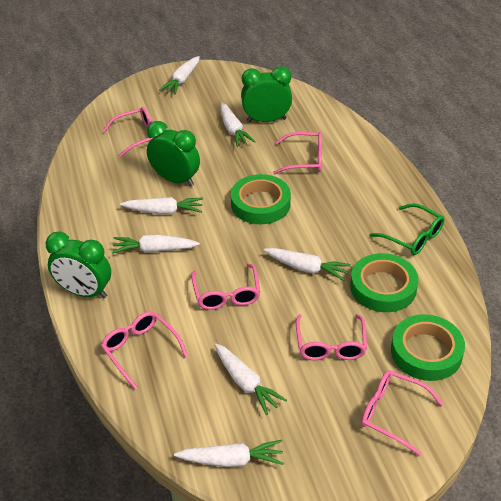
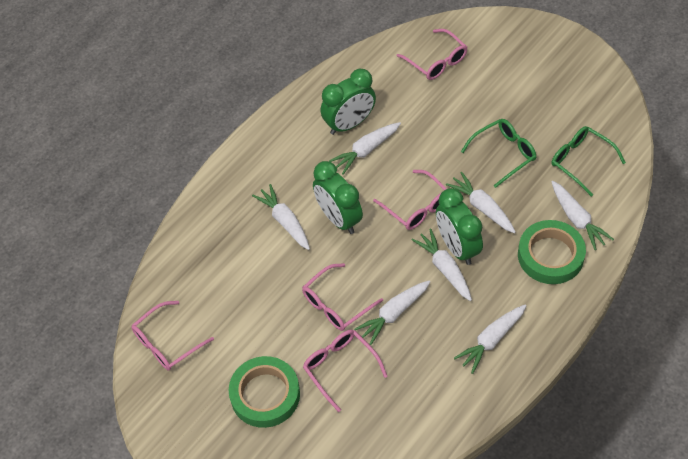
green glasses: 1 -> 2
green tape: 3 -> 2
pink glasses: 6 -> 5

